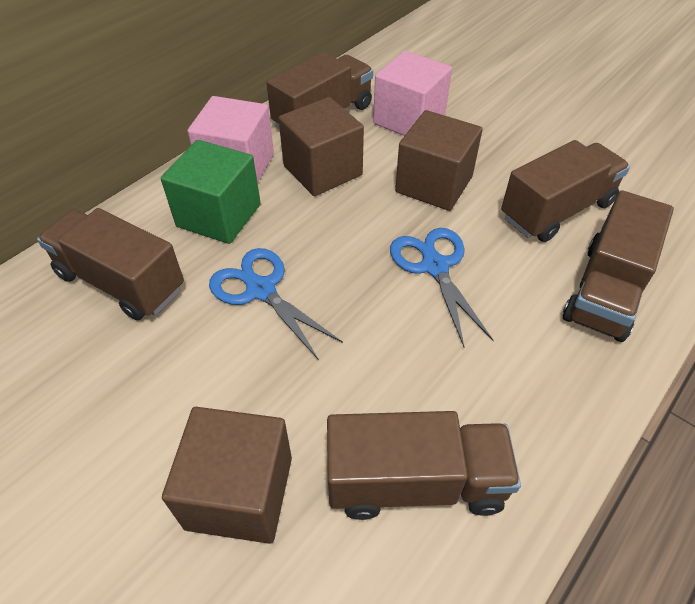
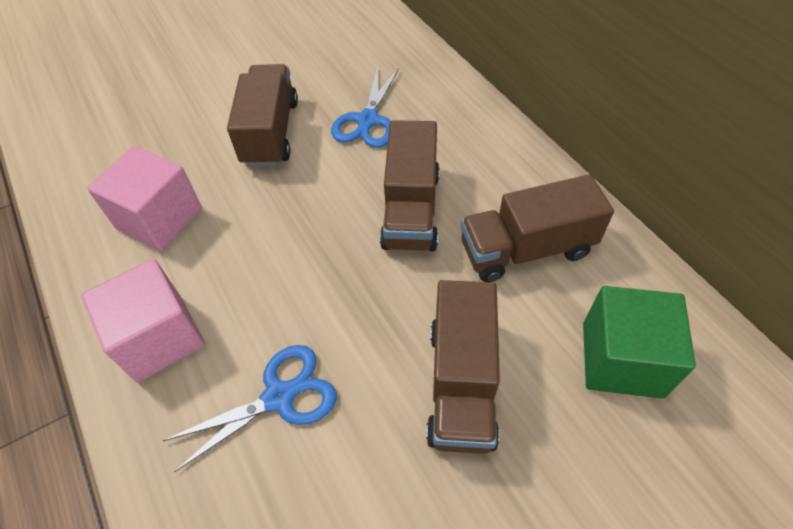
brown cube: 3 -> 0
brown truck: 5 -> 4

